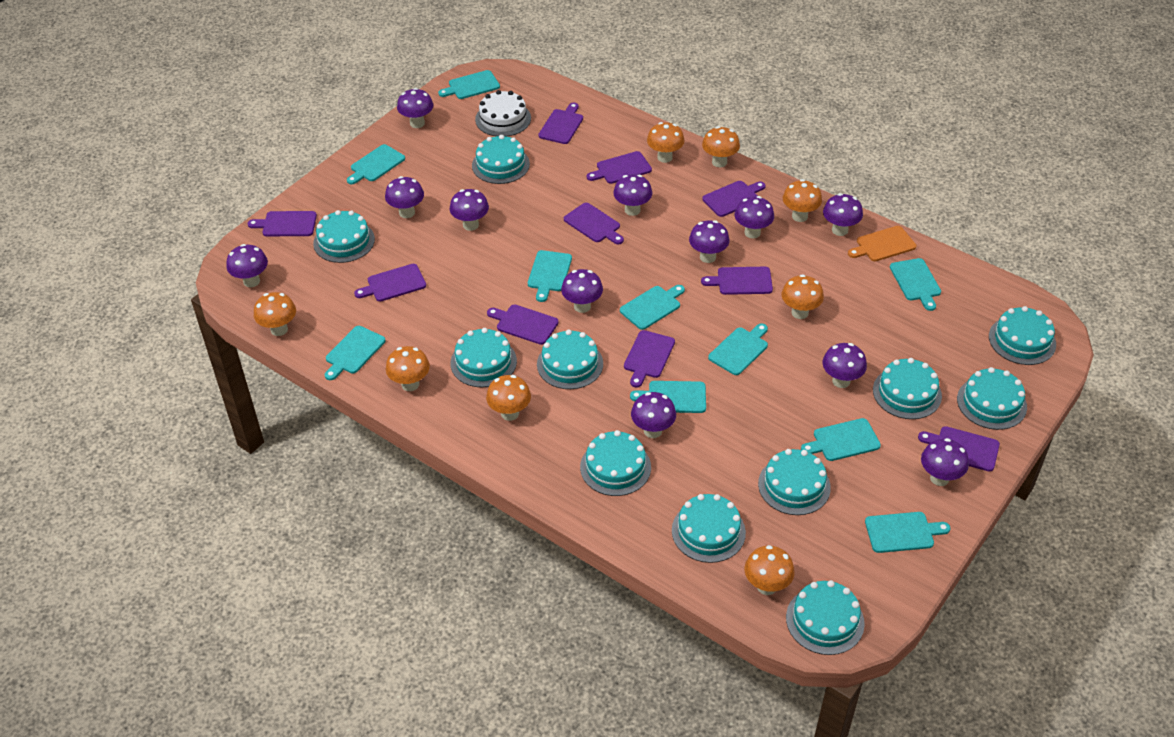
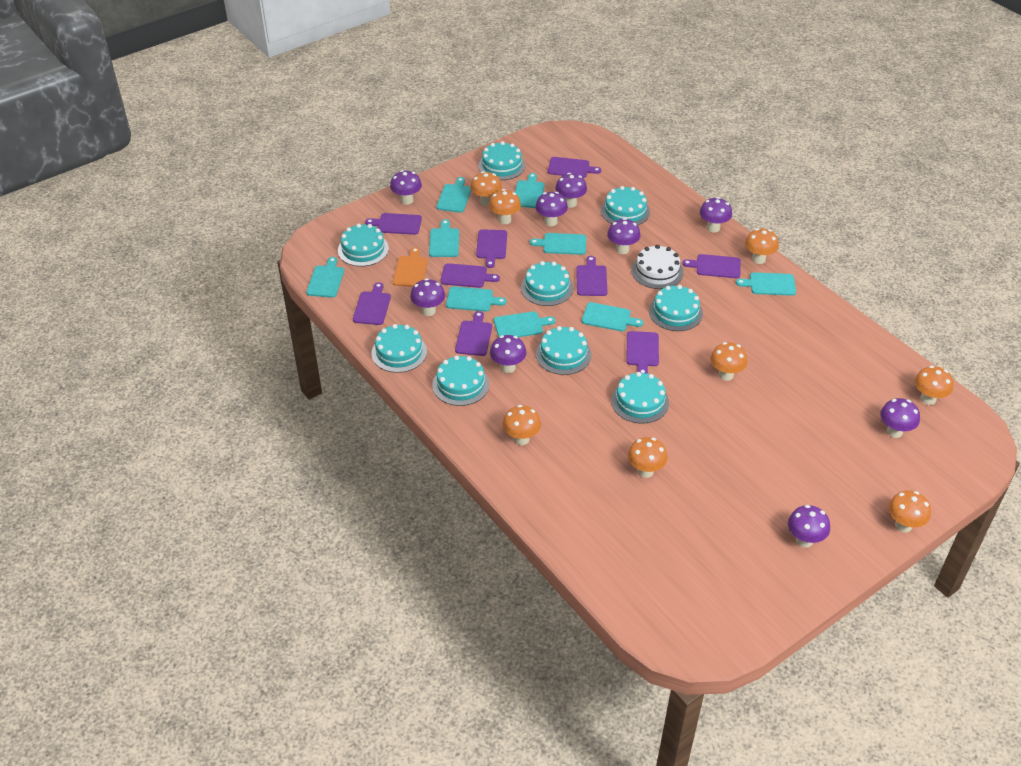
purple cutting board: 10 -> 9
purple mushroom: 12 -> 9
turquoise cake: 11 -> 9
turquoise cutting board: 10 -> 9

